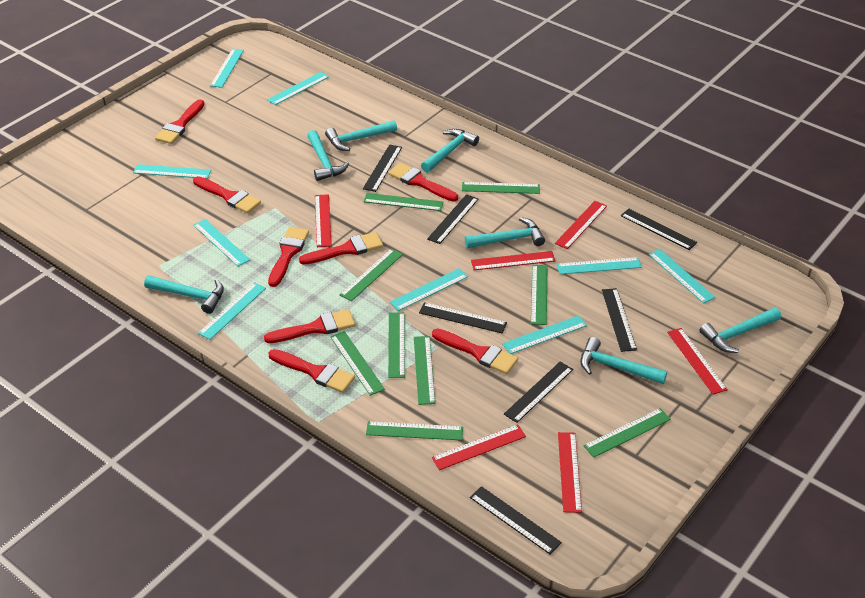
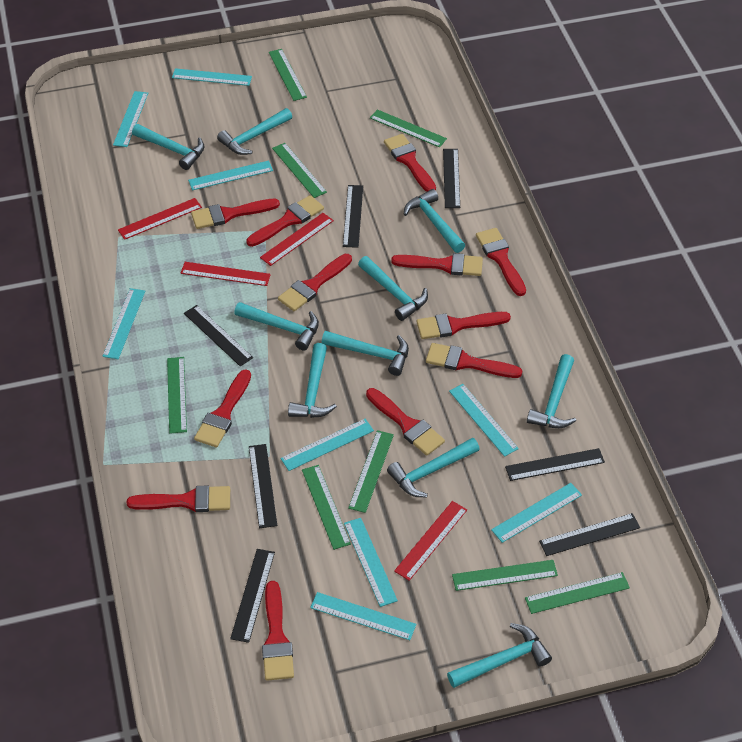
green ruler: 9 -> 8
red brush: 8 -> 12
red ruler: 6 -> 4
turquoise hammer: 7 -> 10

